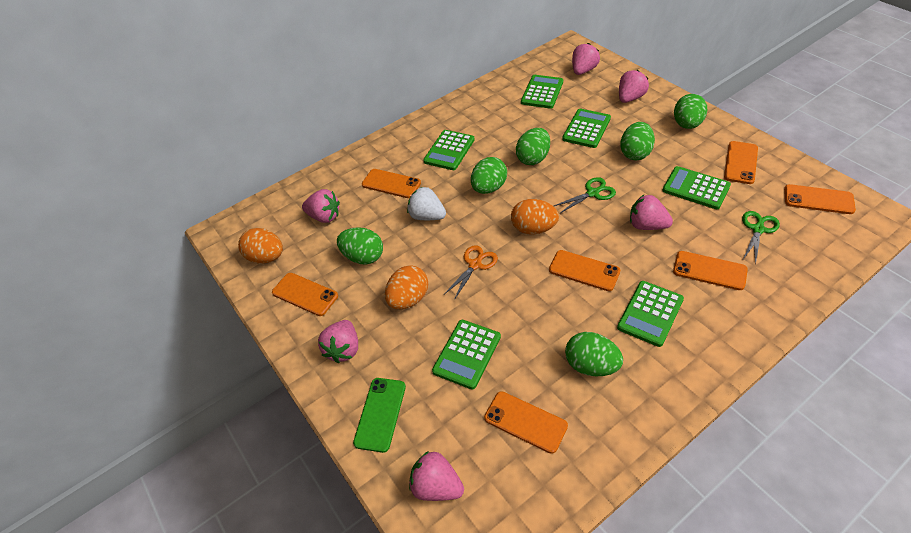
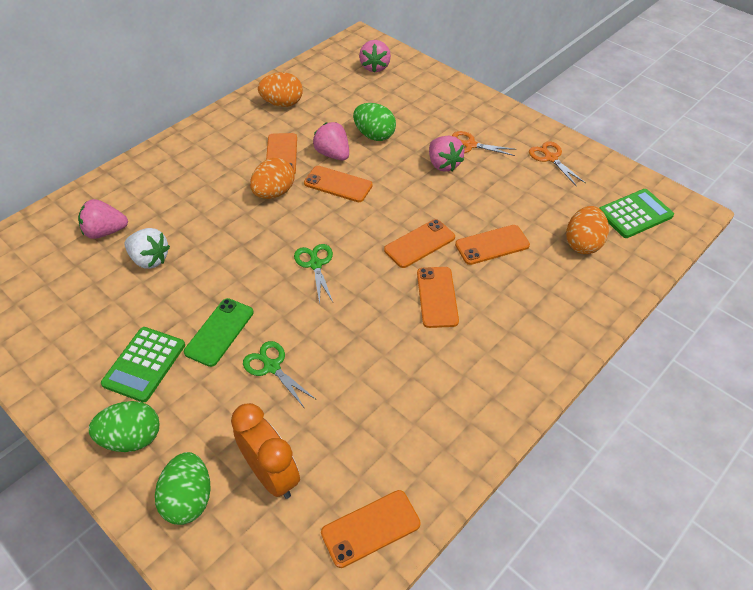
green calculator: 6 -> 2
green egg: 6 -> 3
orange clock: 0 -> 1
orange phone: 7 -> 6
orange scissors: 1 -> 2
pink strawberry: 6 -> 4

